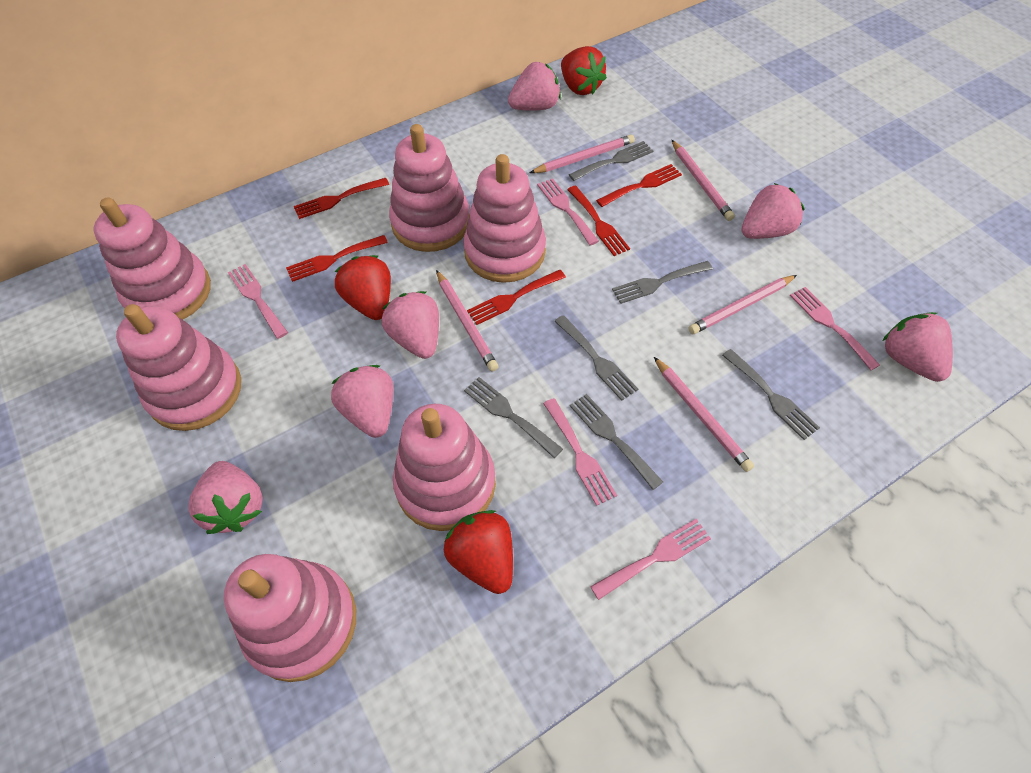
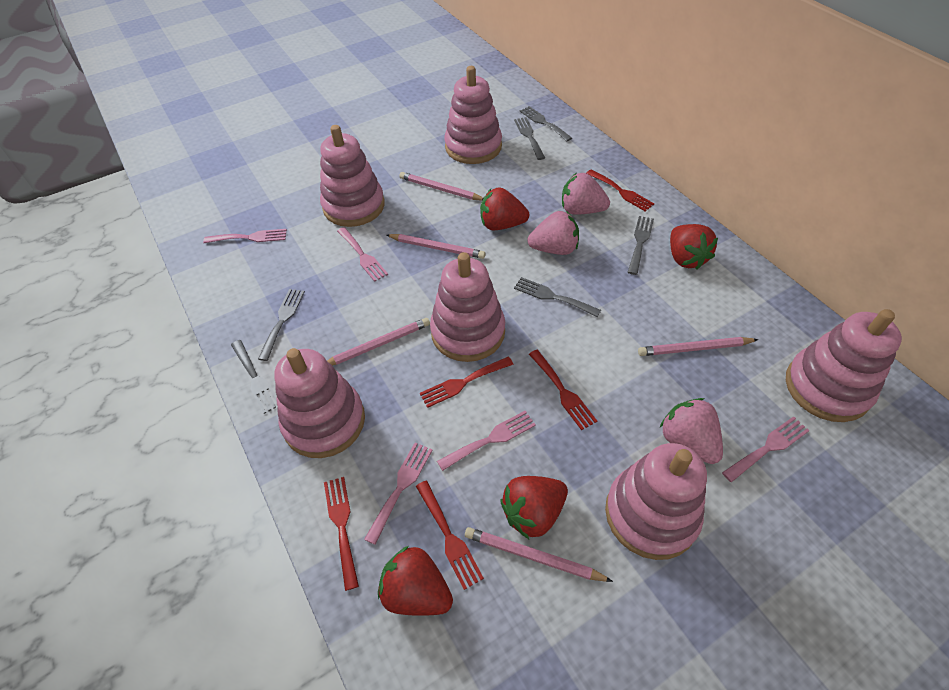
pink strawberry: 6 -> 3
red strawberry: 3 -> 4

